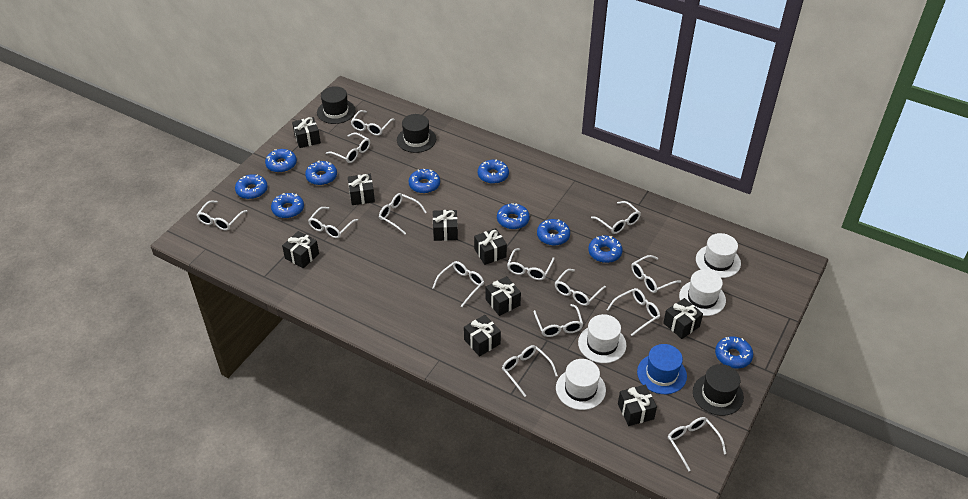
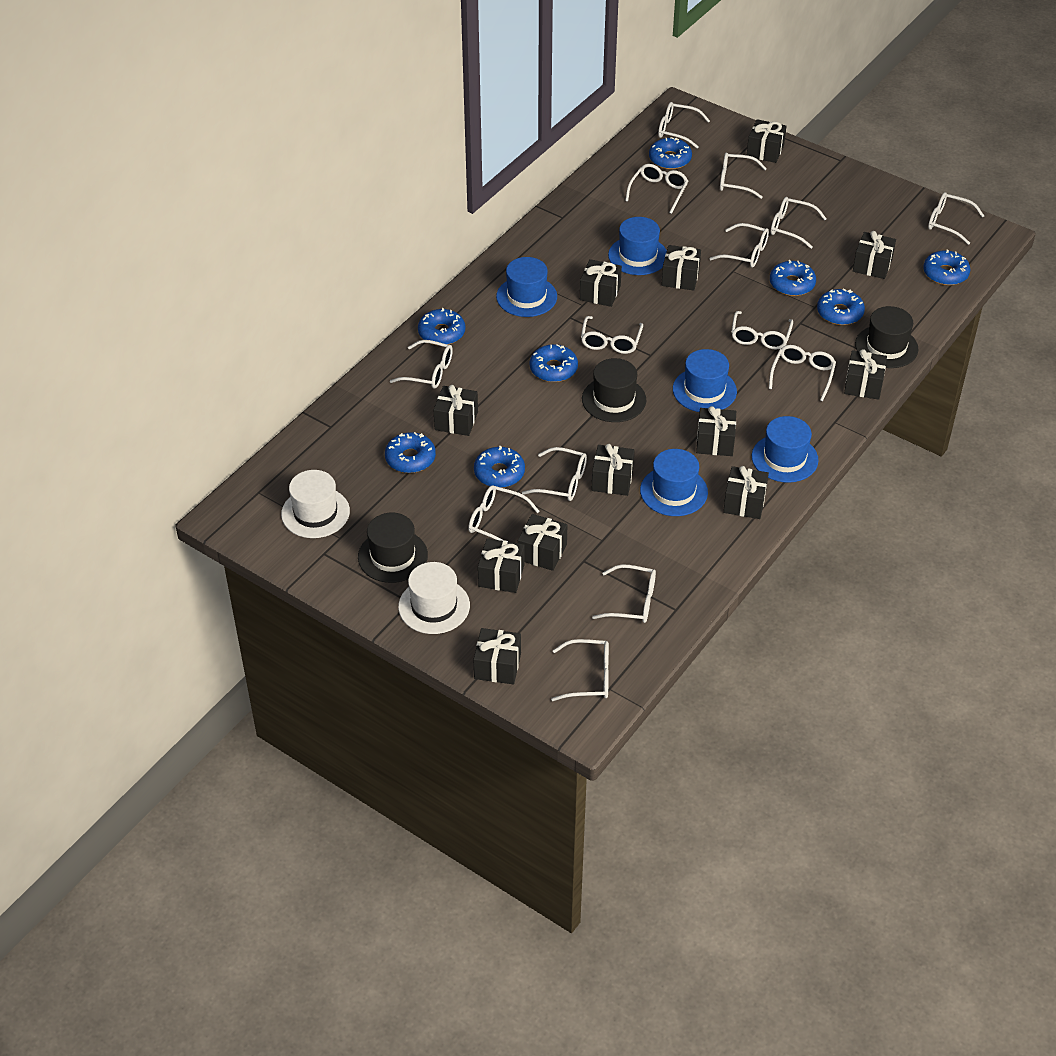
black gift: 9 -> 12
blue donut: 10 -> 8
blue hat: 1 -> 5
white hat: 4 -> 2

